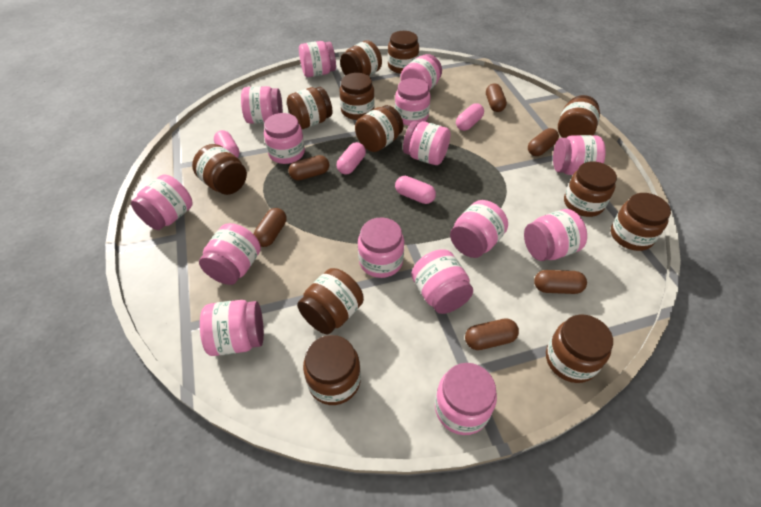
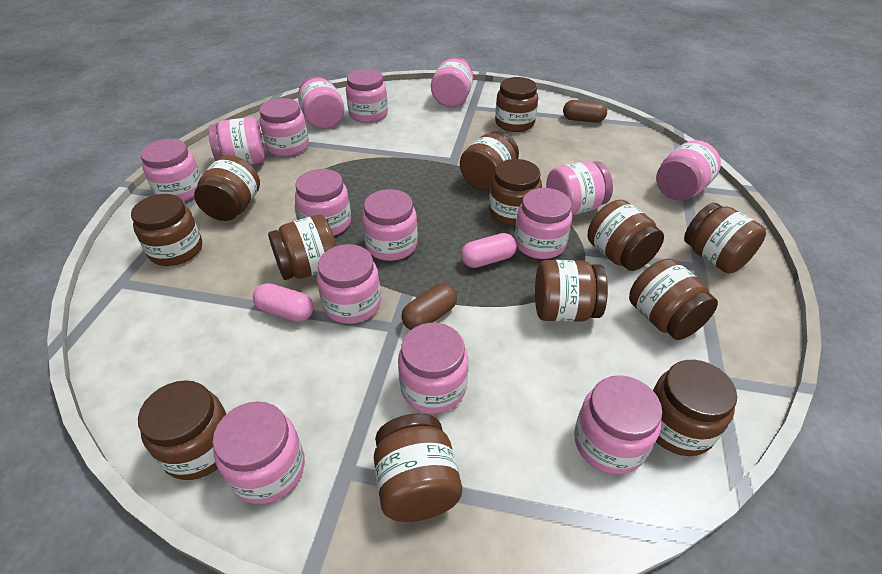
brown capsule: 6 -> 2
brown jar: 12 -> 13
pink capsule: 4 -> 2

